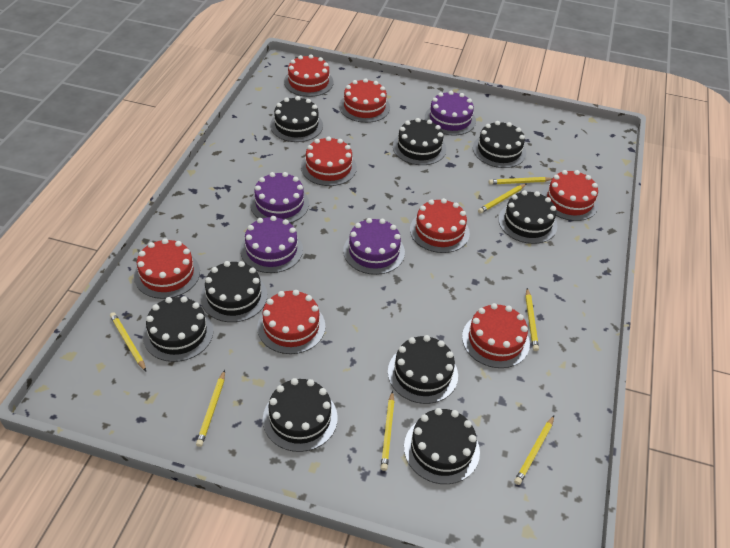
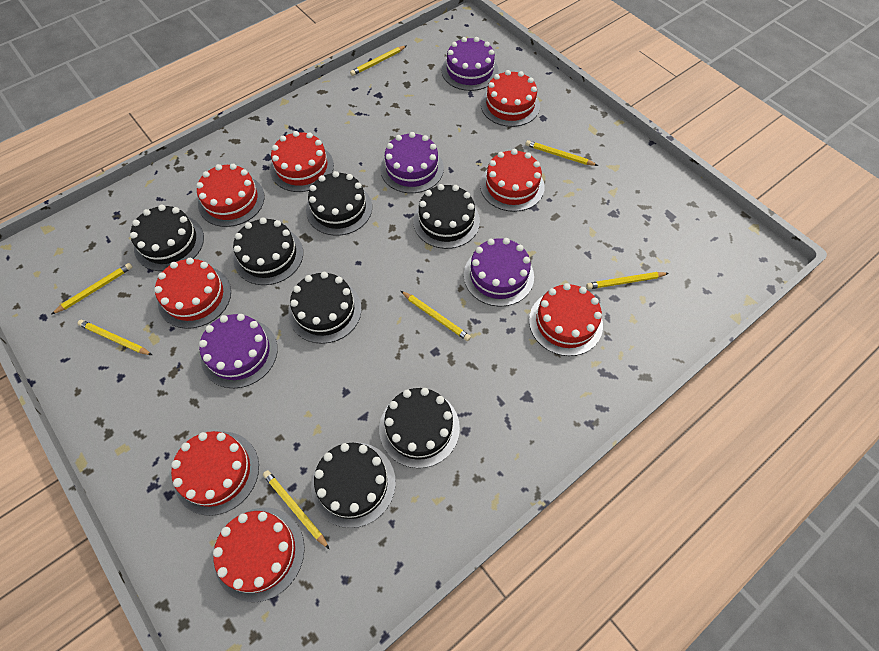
black cake: 9 -> 7

